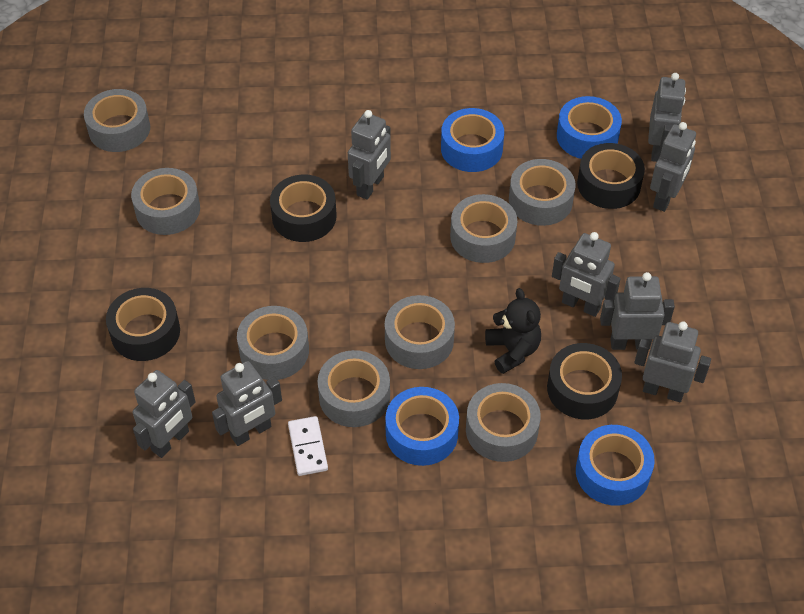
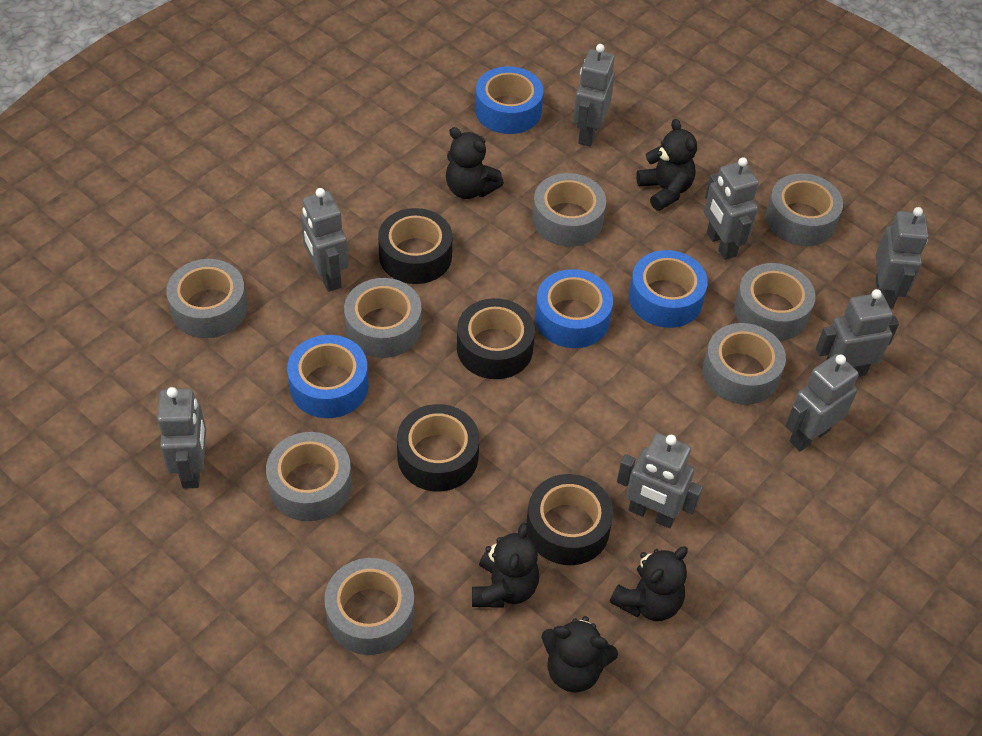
black teddy bear: 1 -> 5
white domino: 1 -> 0

